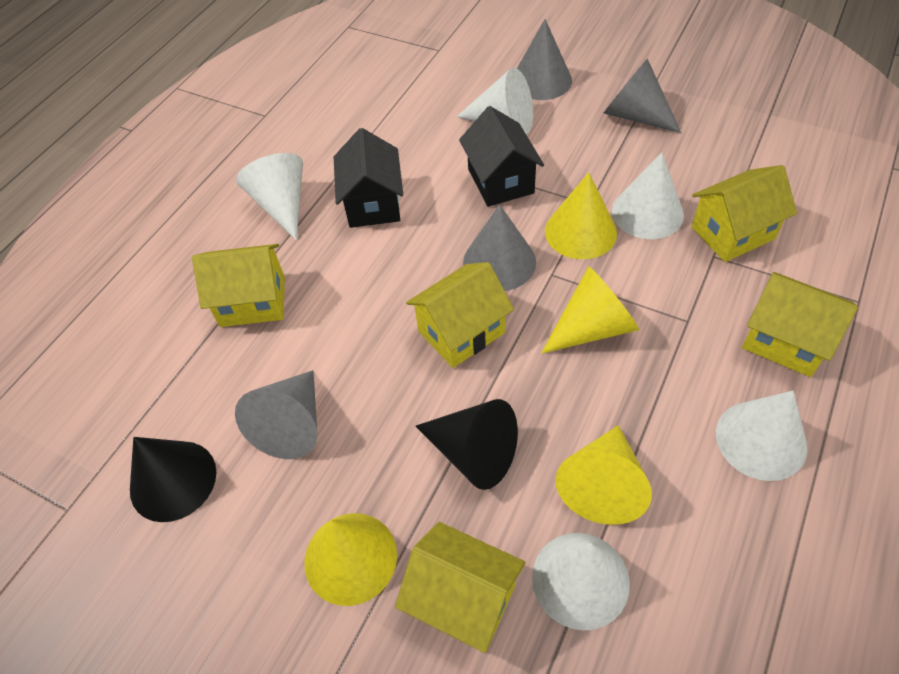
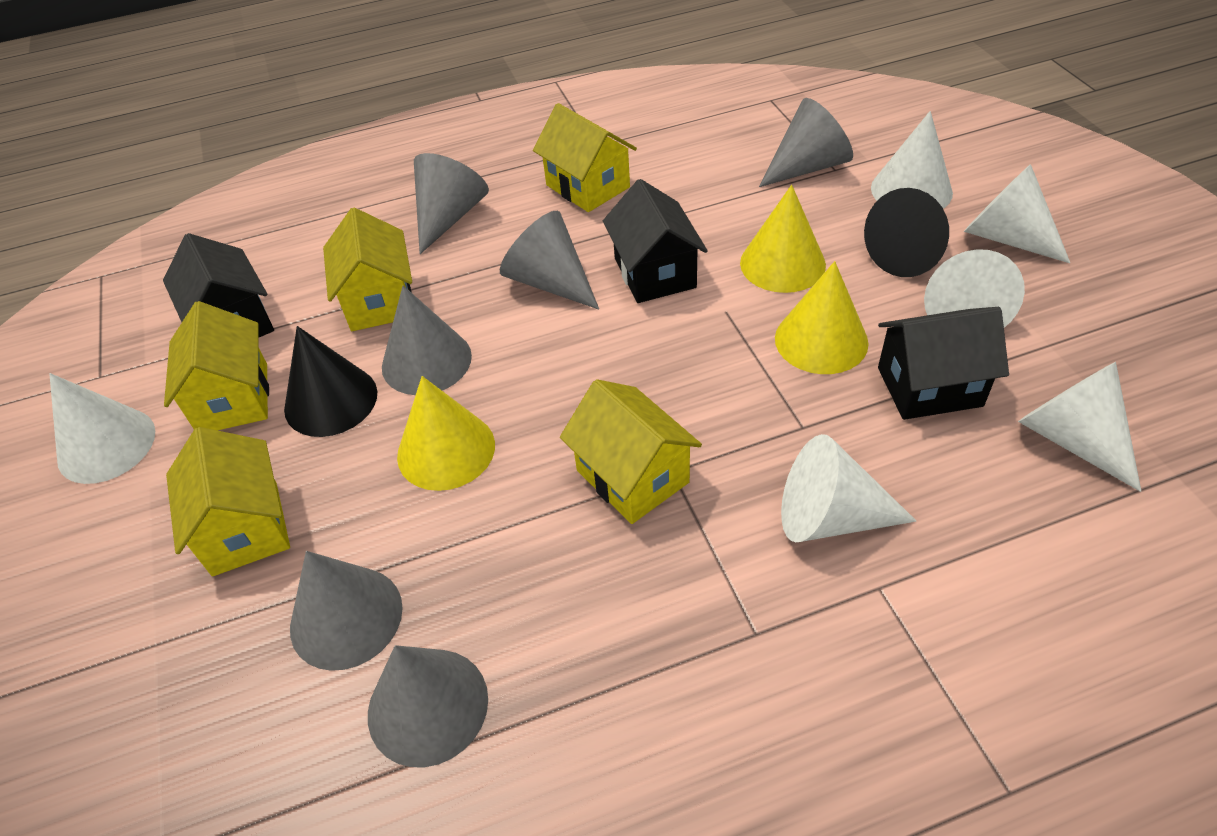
black house: 2 -> 3
grey cone: 4 -> 6
white cone: 5 -> 6
yellow cone: 4 -> 3

